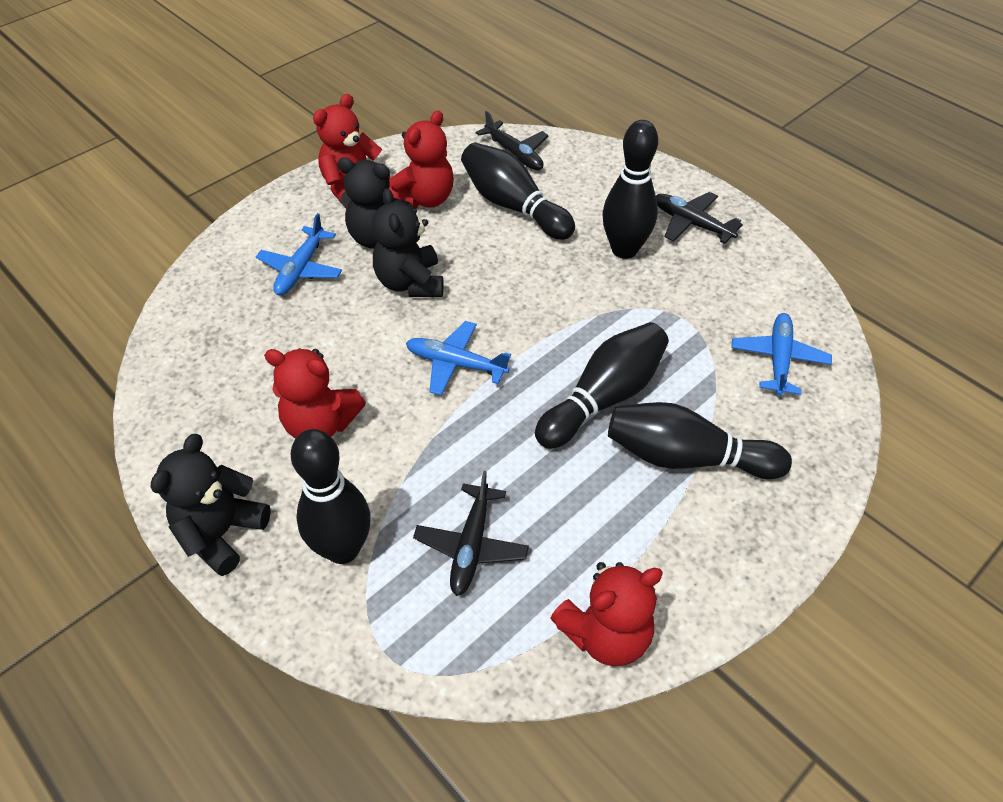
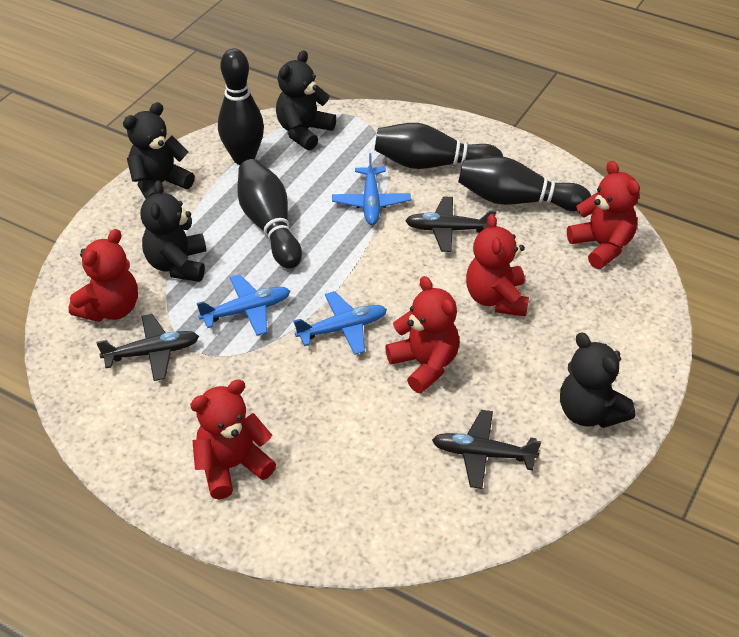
black bowling pin: 5 -> 4
black teddy bear: 3 -> 4
red teddy bear: 4 -> 5

